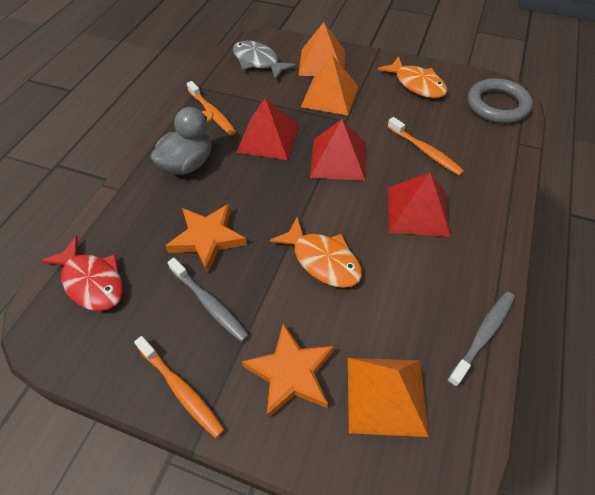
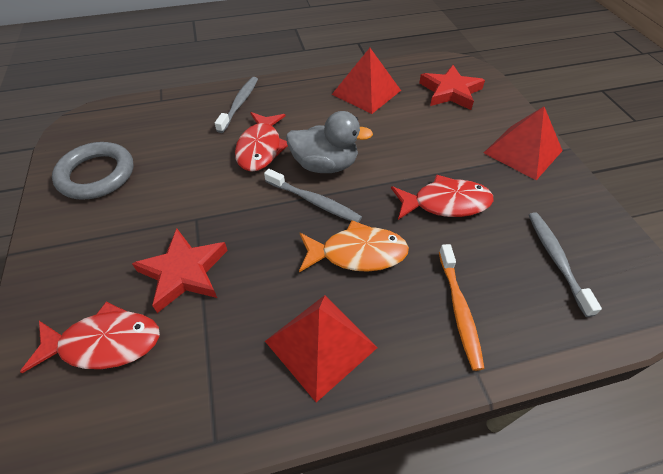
grey fish: 1 -> 0
grey toothbrush: 2 -> 3
orange fish: 2 -> 1
orange pyramid: 3 -> 0
orange star: 2 -> 0
orange toothbrush: 3 -> 1
red fish: 1 -> 3
red star: 0 -> 2

